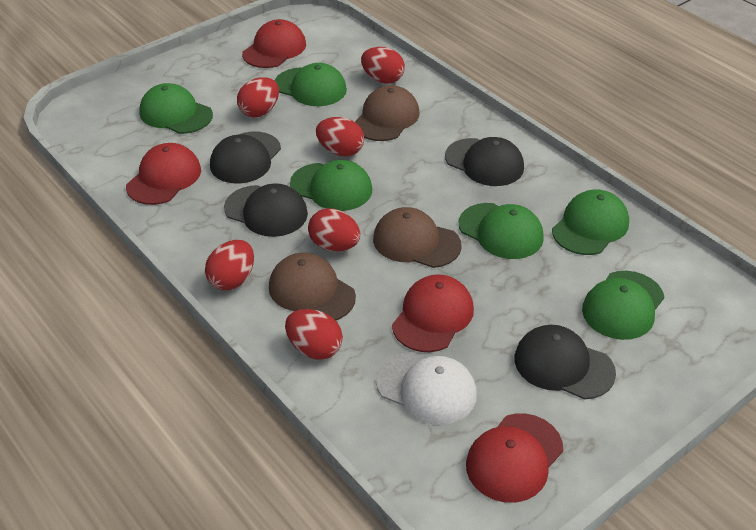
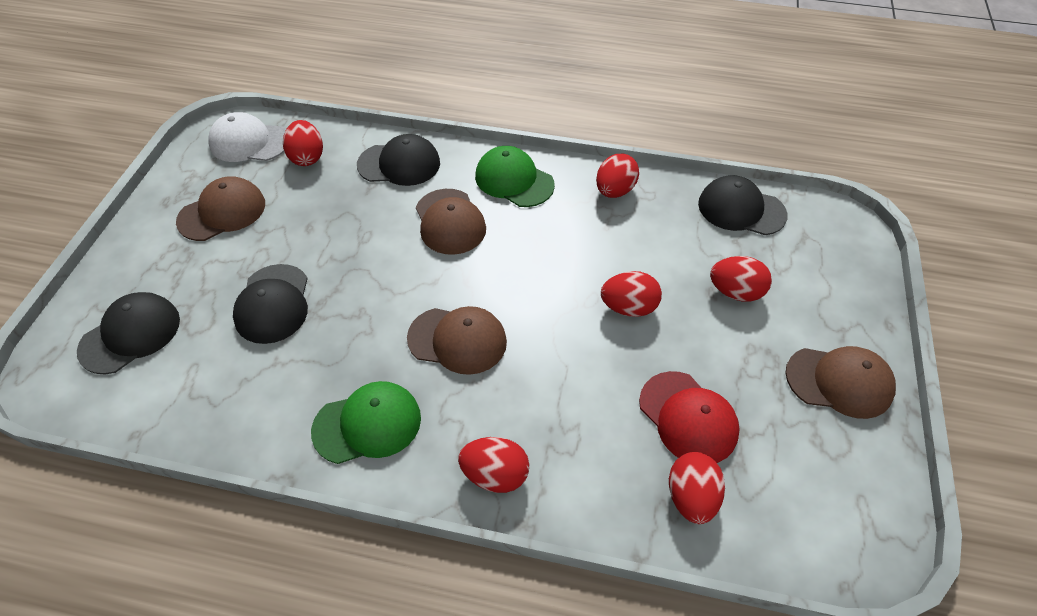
brown cap: 3 -> 4
green cap: 6 -> 2
red cap: 4 -> 1

